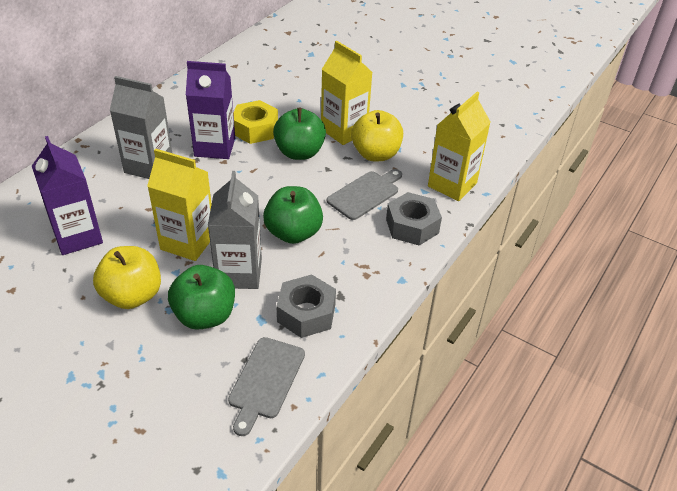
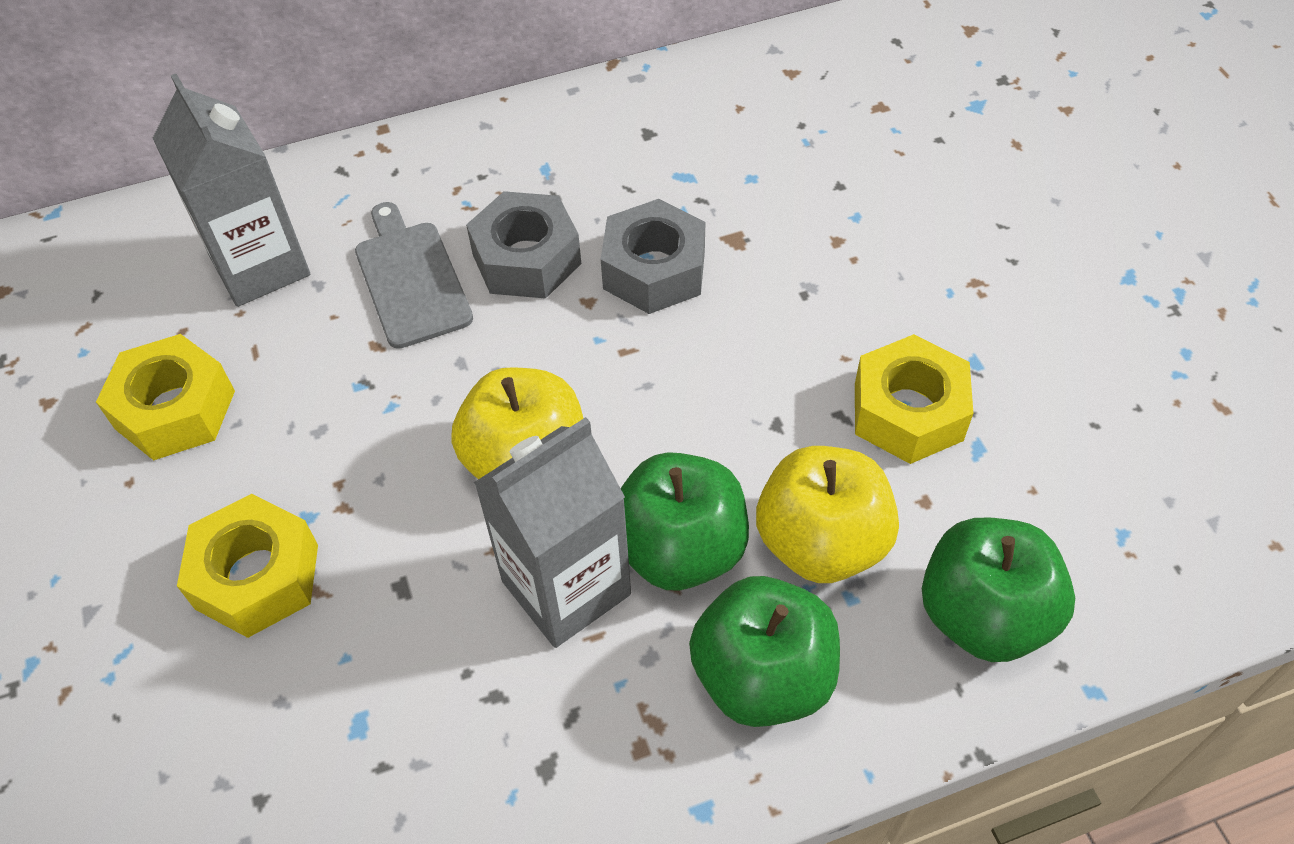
grey cutting board: 2 -> 1
purple carton: 2 -> 0
yellow carton: 3 -> 0
yellow nut: 1 -> 3

